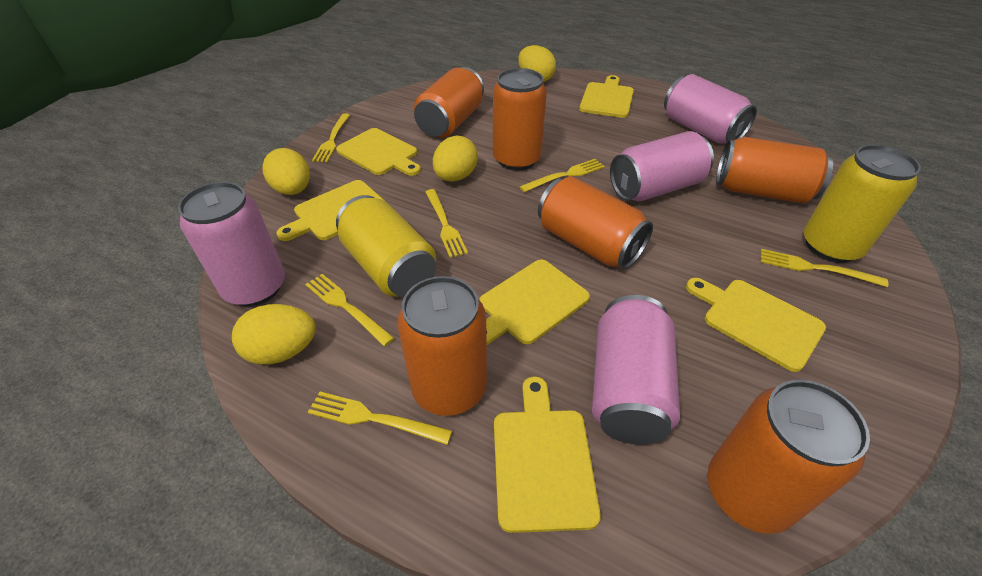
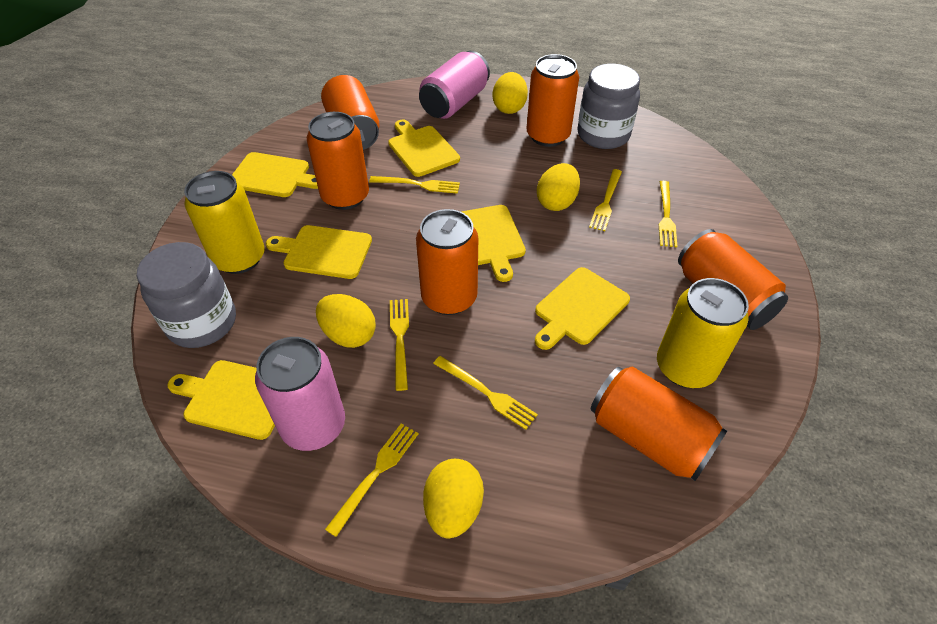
grey jar: 0 -> 2
pink can: 4 -> 2

